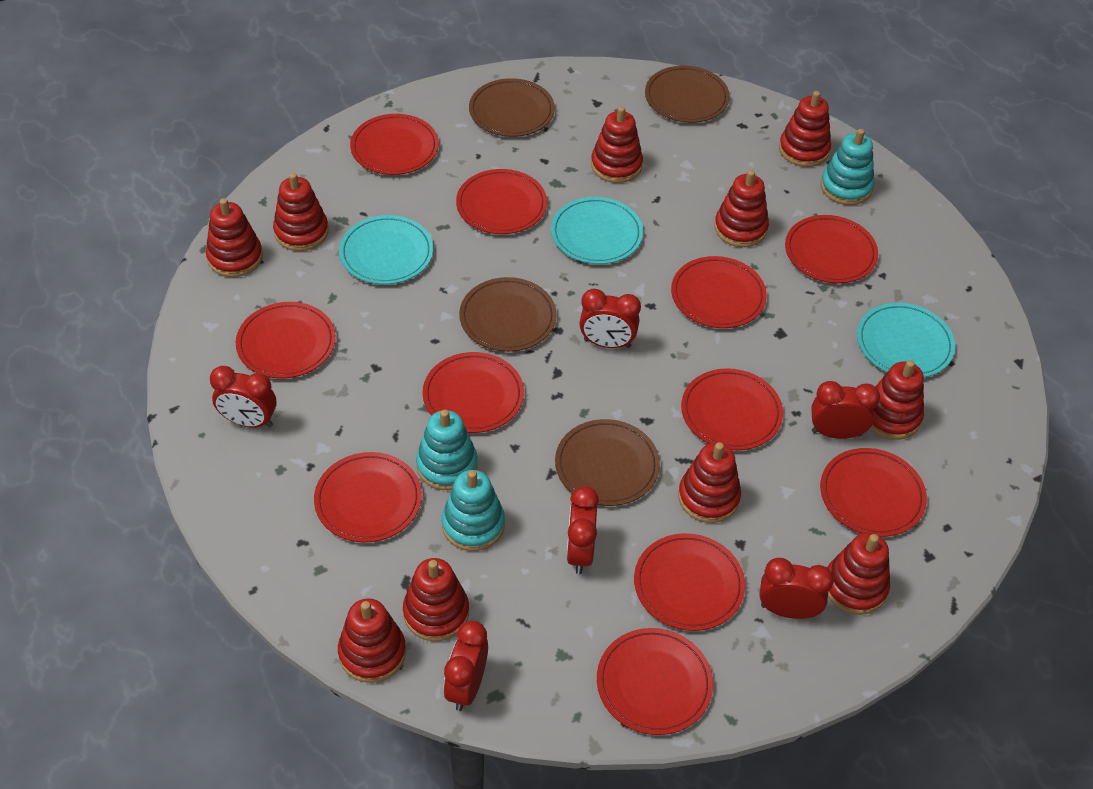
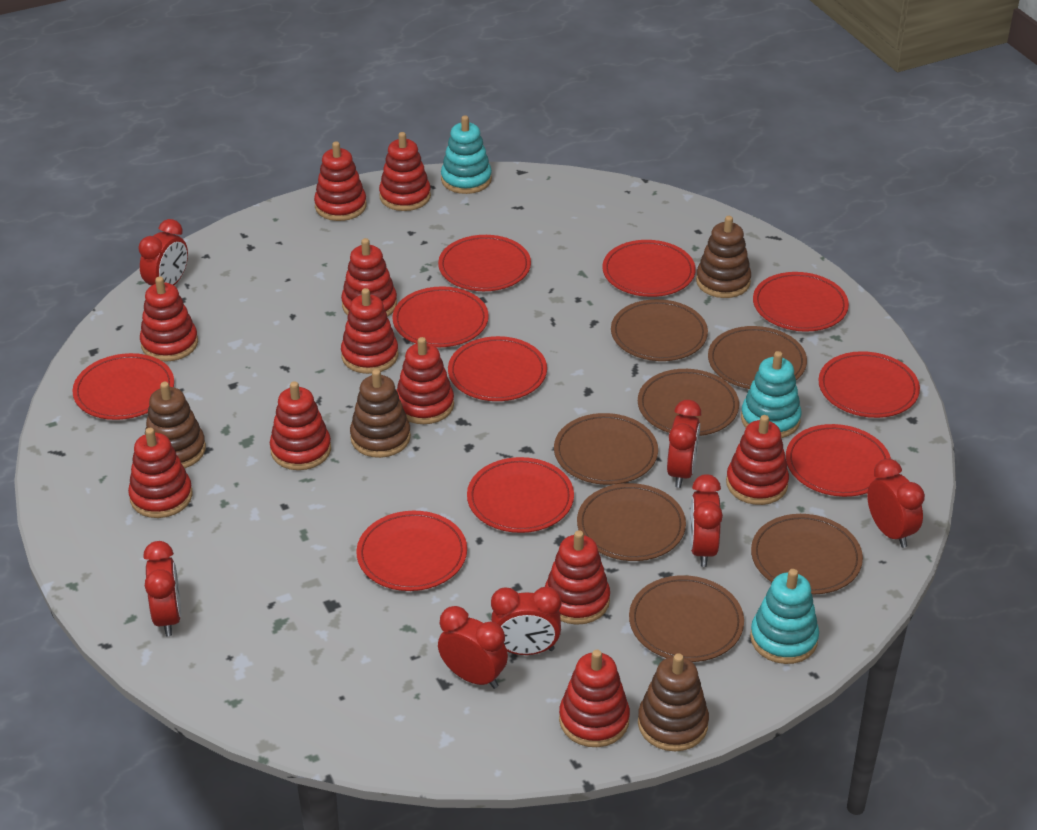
brown plate: 4 -> 7
brown stacking toy: 0 -> 4
red clock: 6 -> 7
red plate: 11 -> 10
red stacking toy: 10 -> 11
turquoise plate: 3 -> 0

